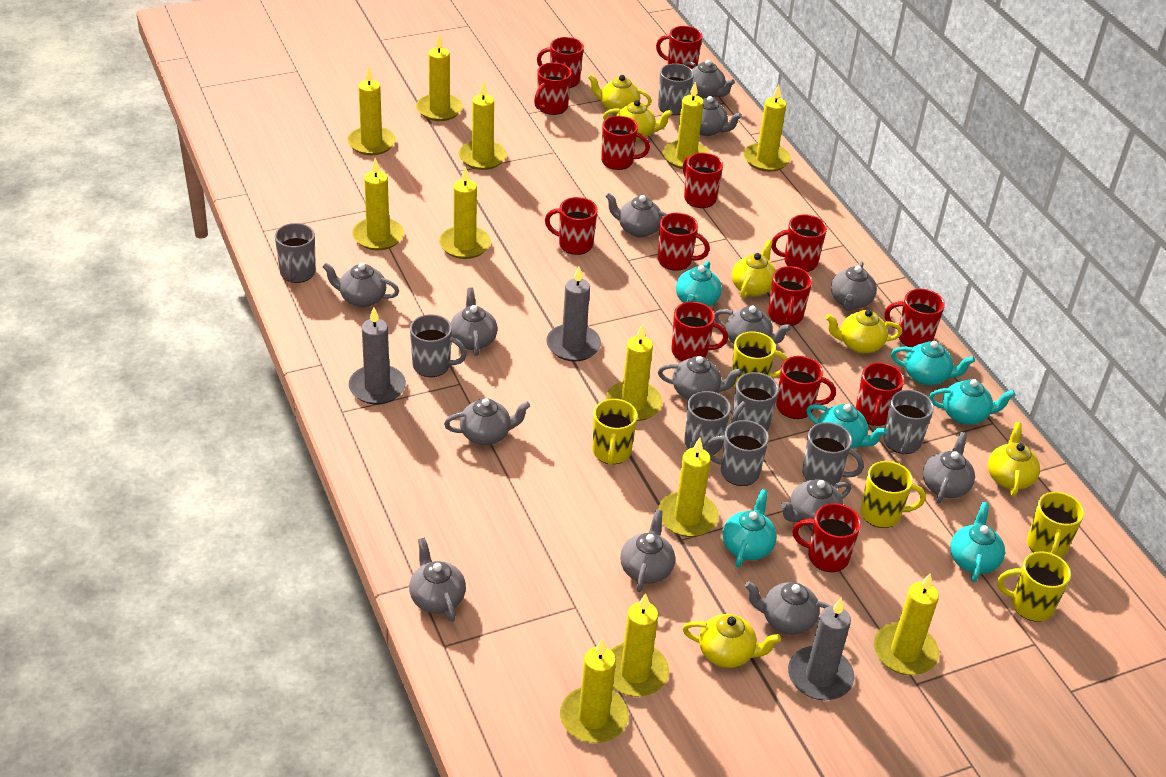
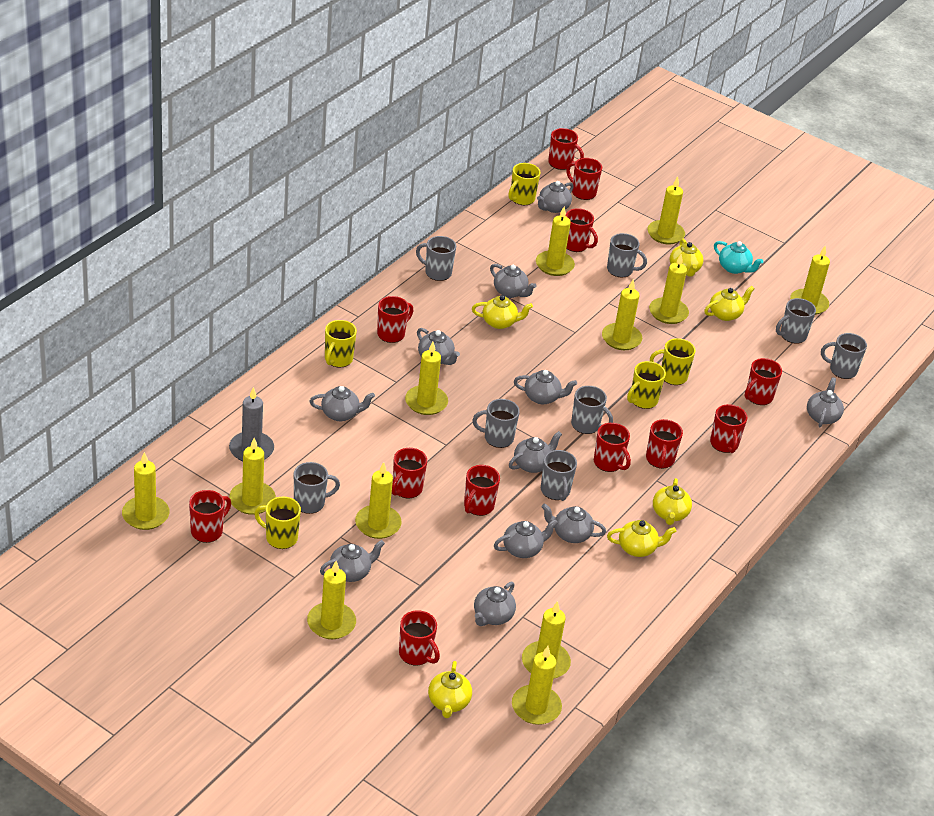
grey candle: 3 -> 1
grey teapot: 14 -> 11
red mug: 14 -> 12
turquoise teapot: 6 -> 1

